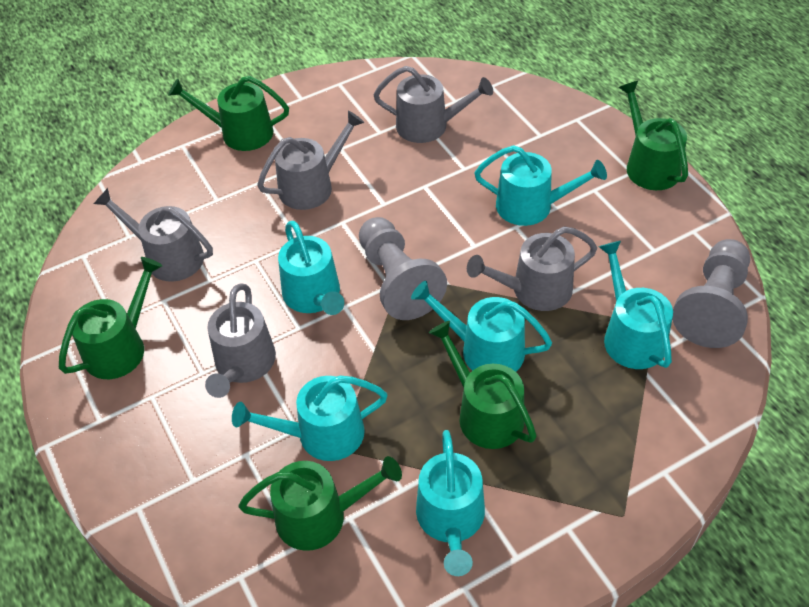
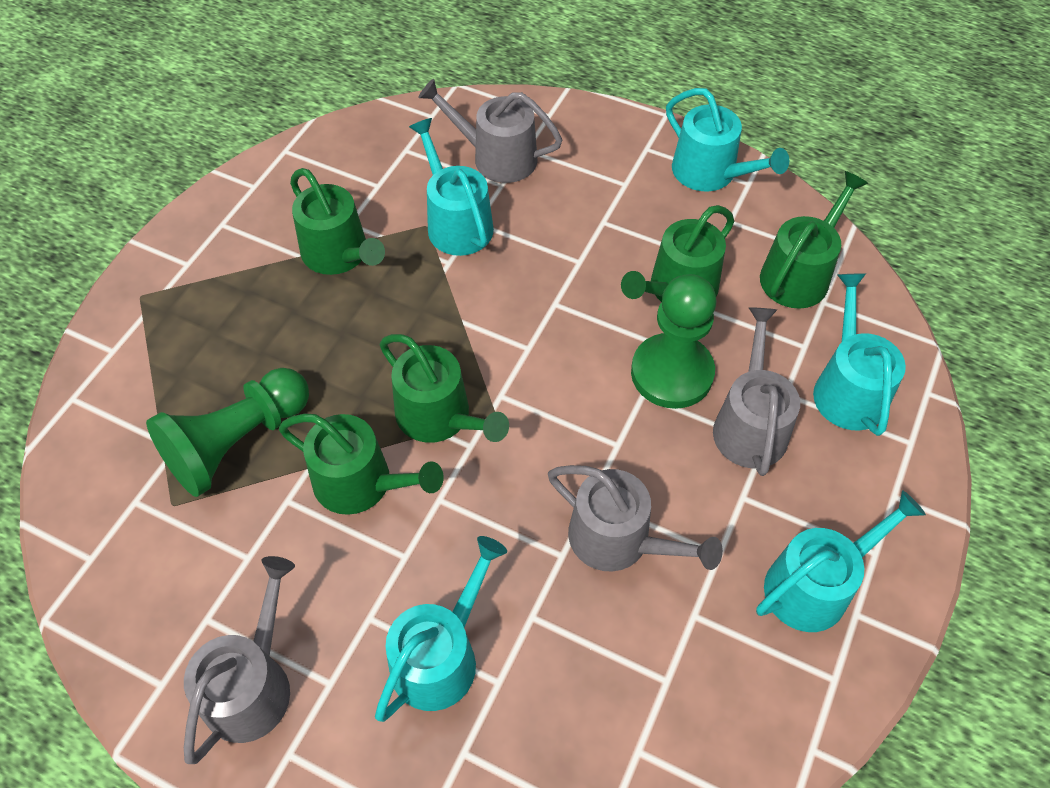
green pawn: 0 -> 2
grey pawn: 2 -> 0
grey watering can: 5 -> 4
turquoise watering can: 6 -> 5

